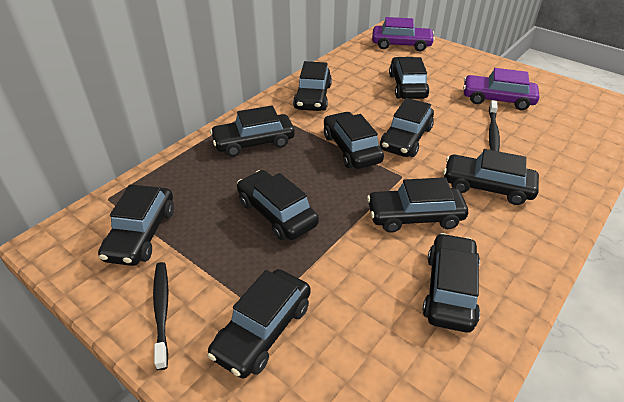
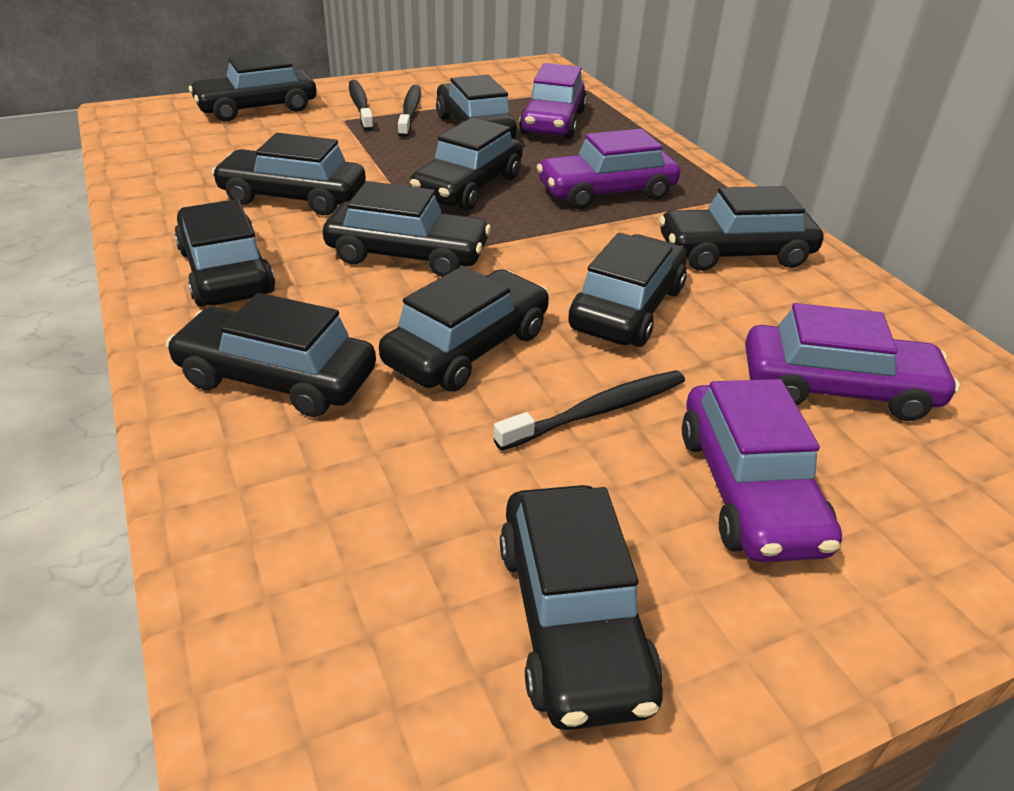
black toothbrush: 2 -> 3
purple car: 2 -> 4

